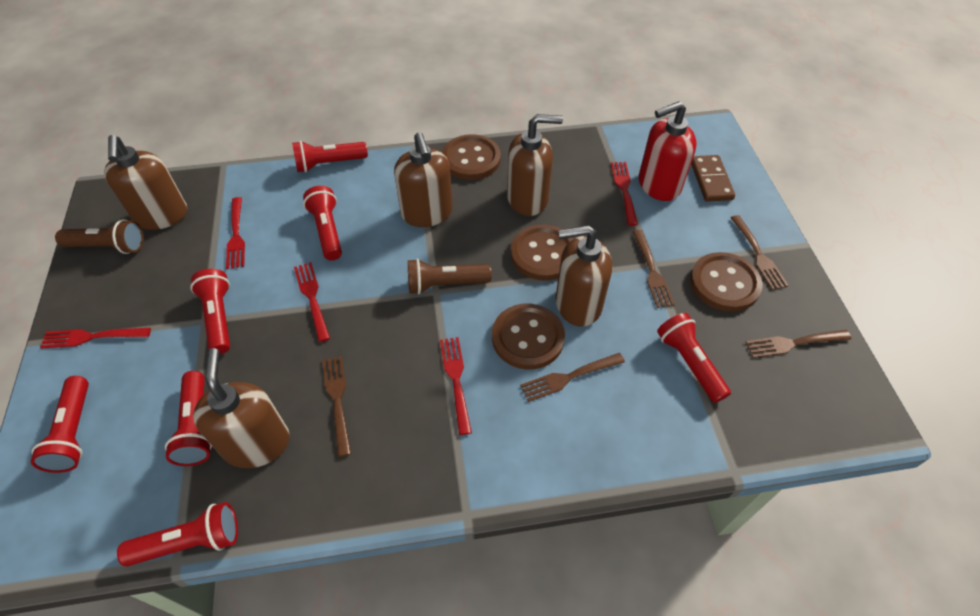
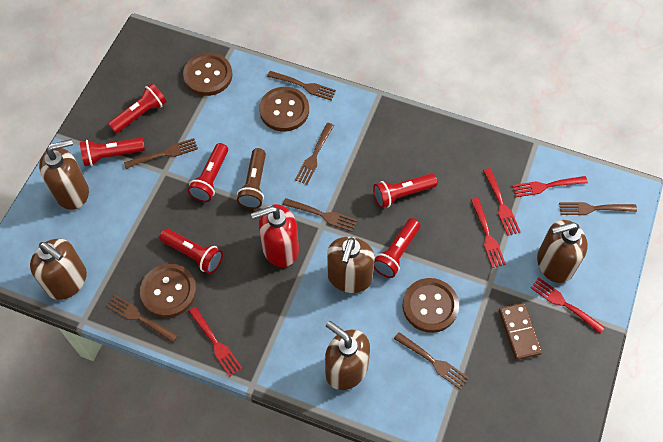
brown flashlight: 2 -> 1
brown fork: 5 -> 7
red flashlight: 7 -> 6

